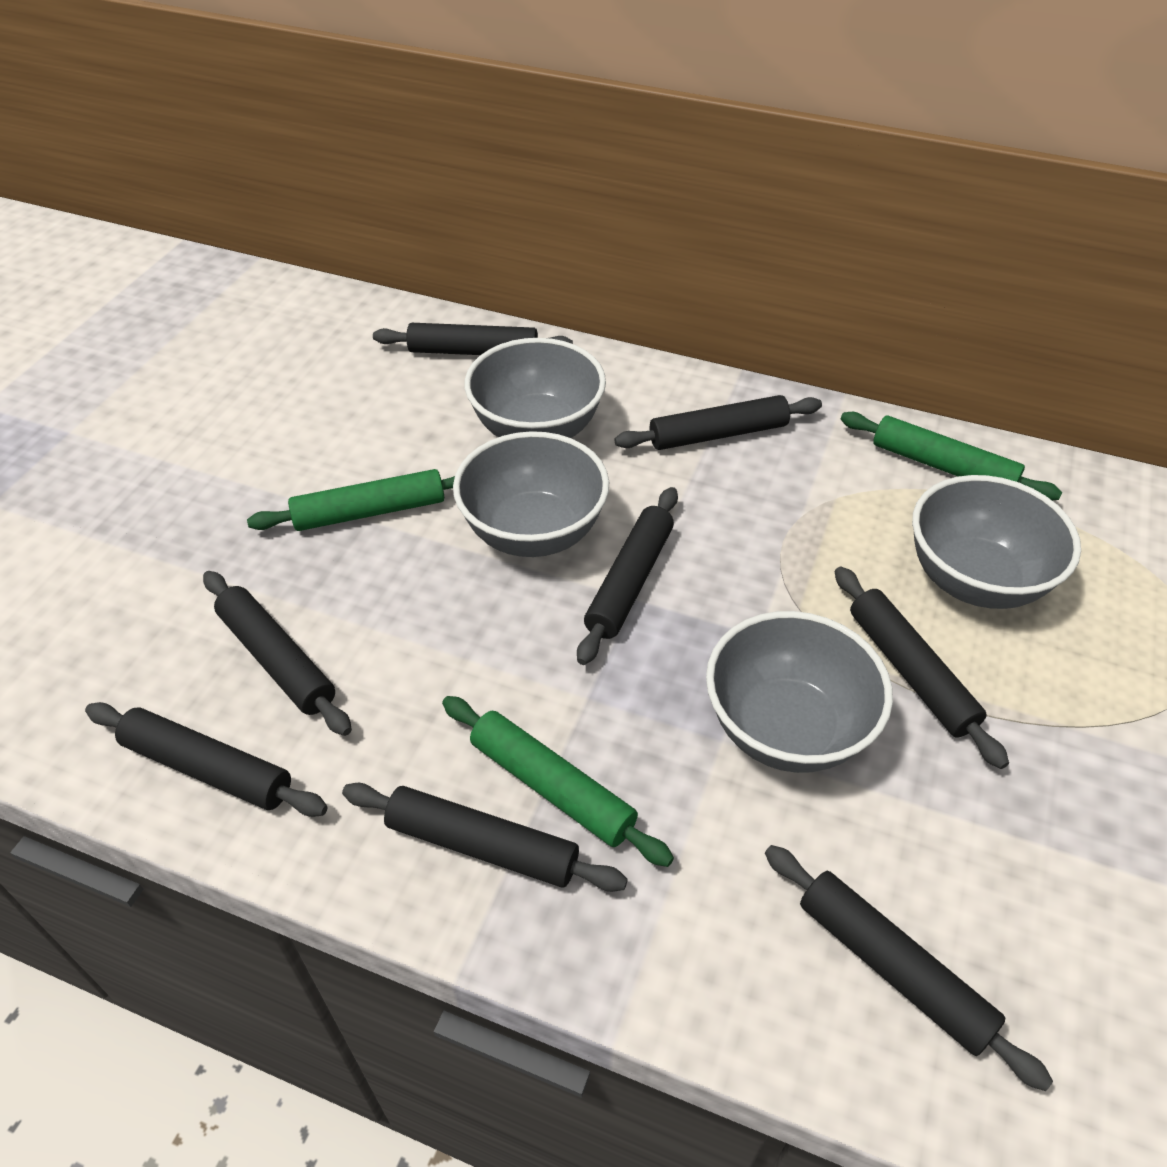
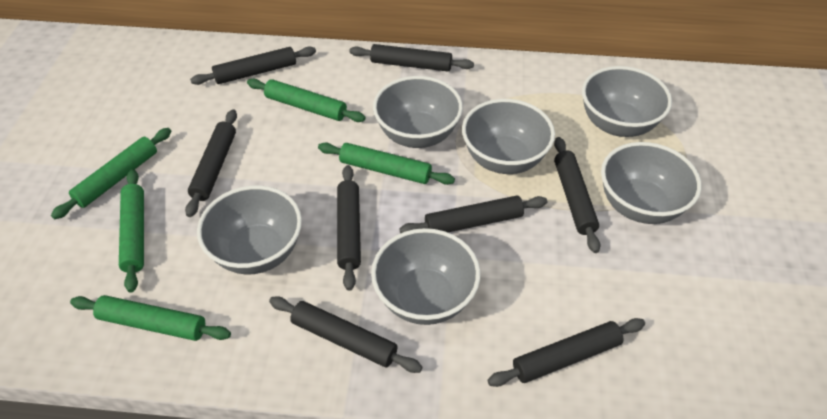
green rolling pin: 3 -> 5
grey bowl: 4 -> 6

